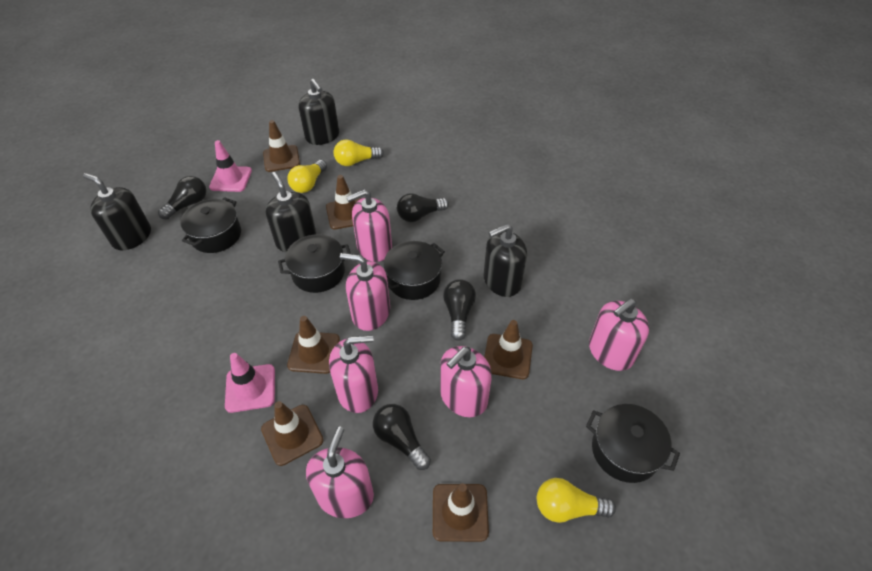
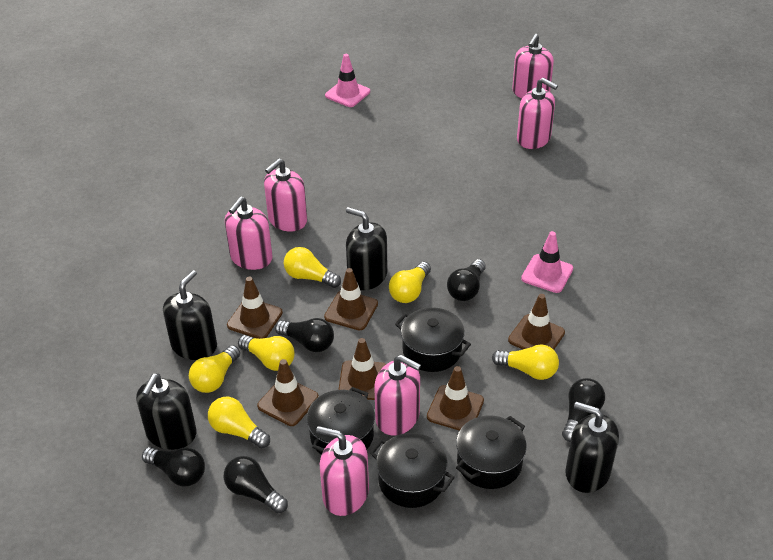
black light bulb: 4 -> 5
yellow light bulb: 3 -> 6

